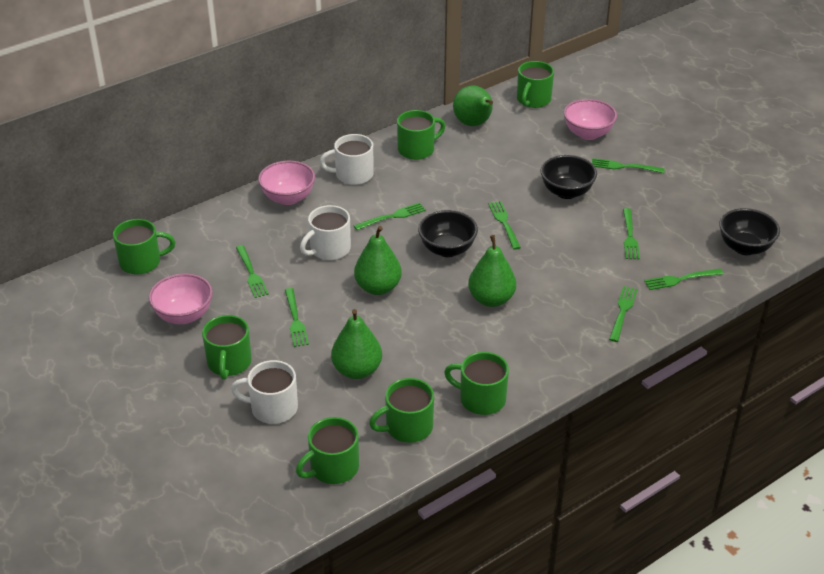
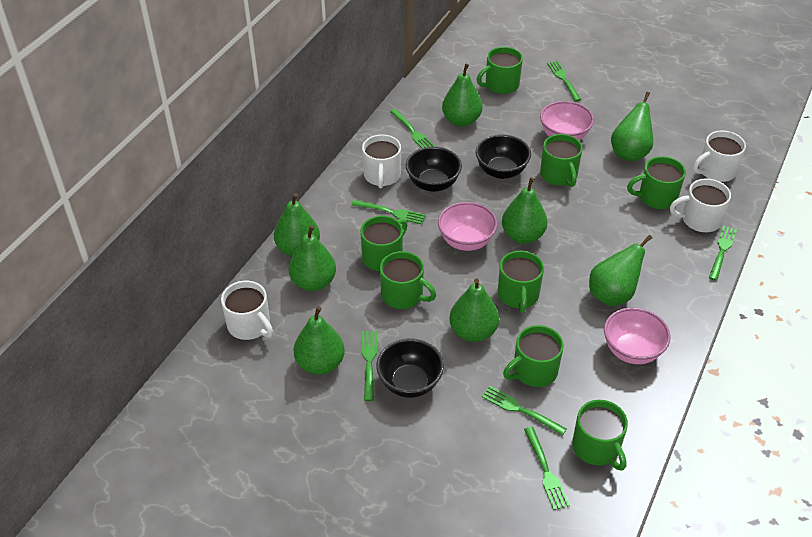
green fork: 8 -> 7
green mug: 7 -> 8
green pear: 4 -> 8
white mug: 3 -> 4

